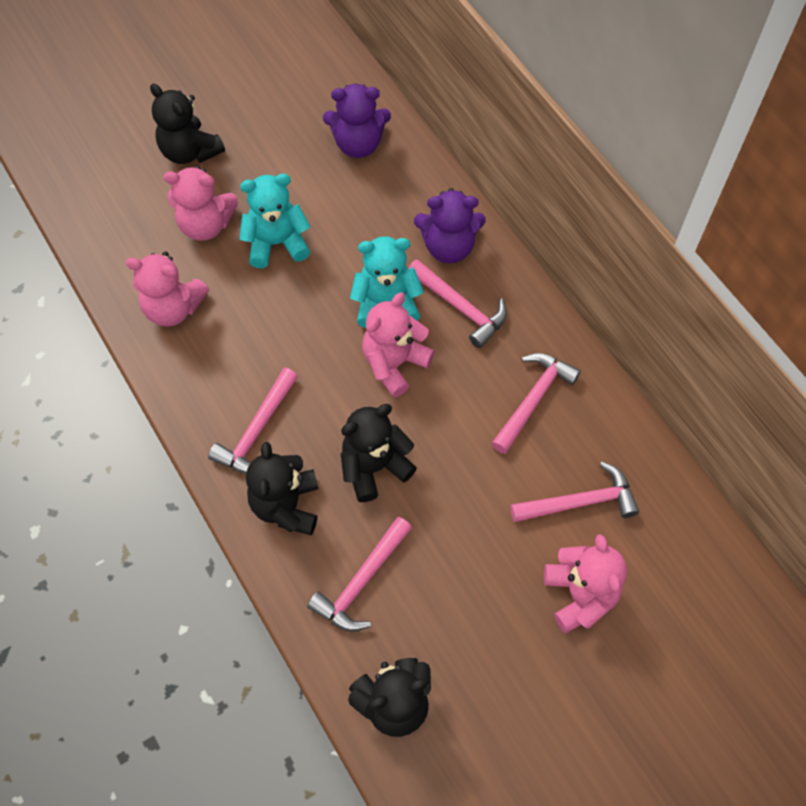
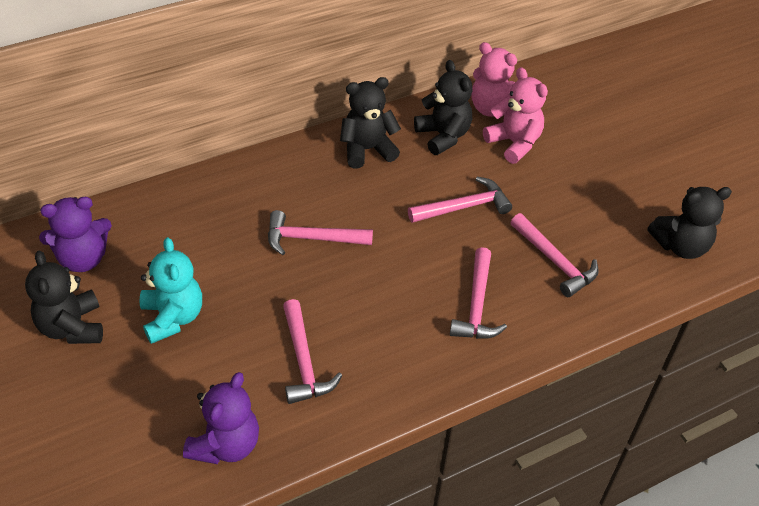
pink teddy bear: 4 -> 2
turquoise teddy bear: 2 -> 1

